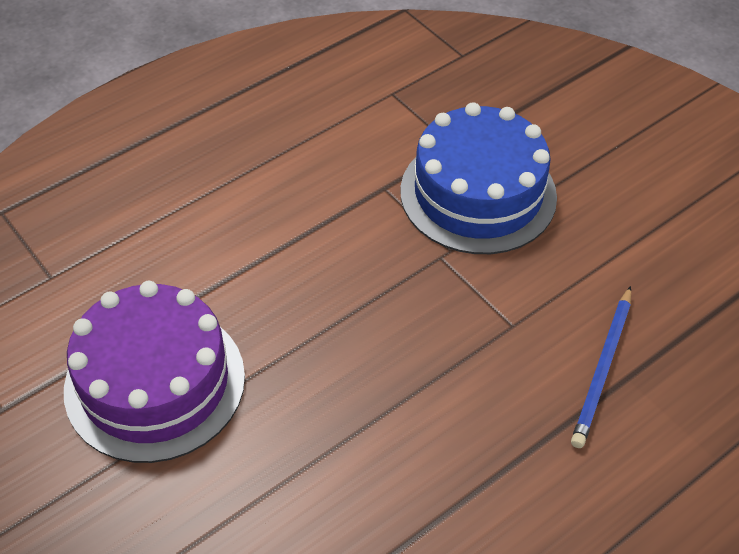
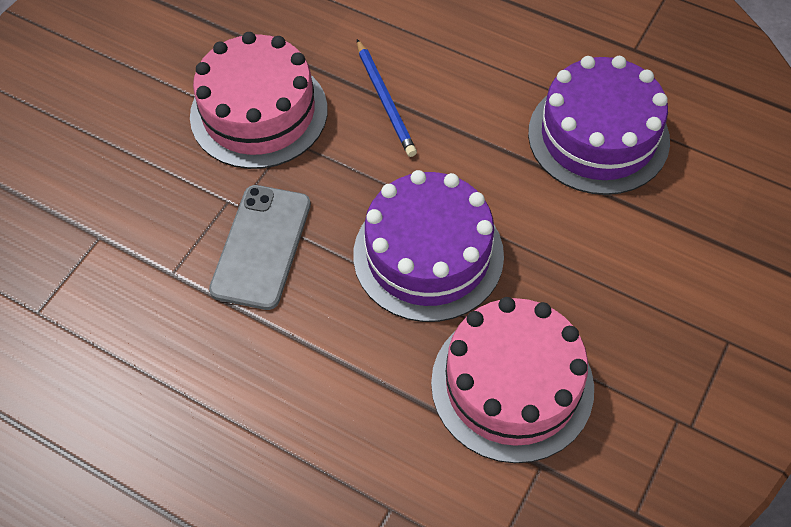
blue cake: 1 -> 0
grey phone: 0 -> 1
pink cake: 0 -> 2
purple cake: 1 -> 2

